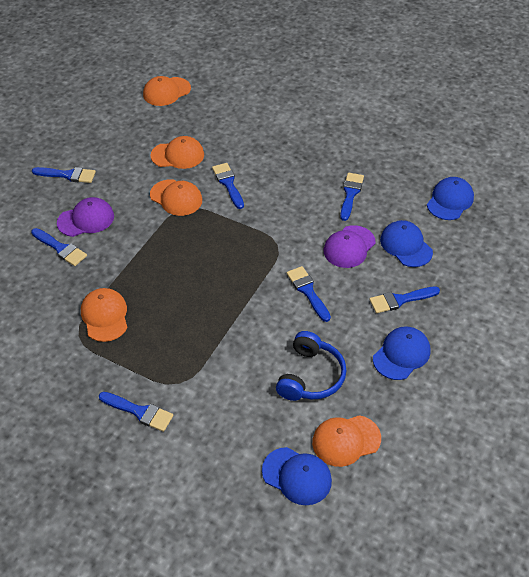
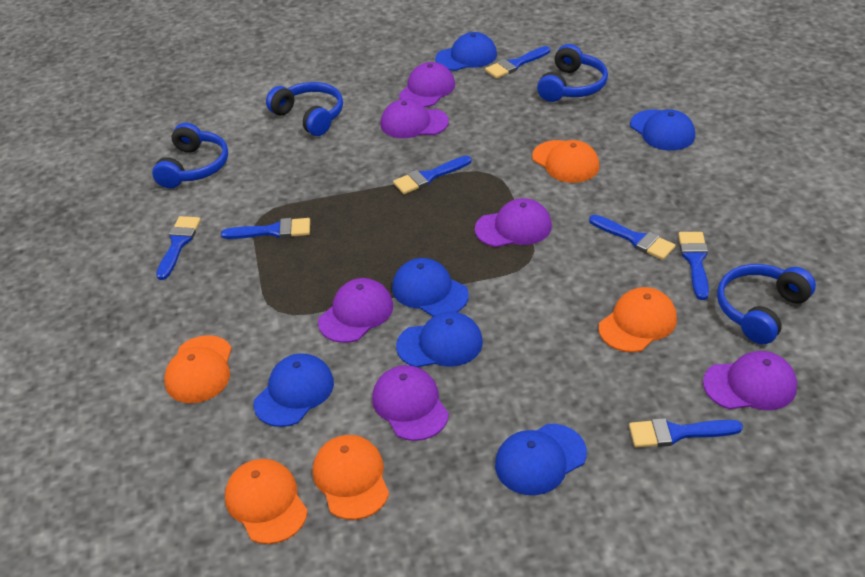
blue cap: 4 -> 6
blue headphones: 1 -> 4
purple cap: 2 -> 6

